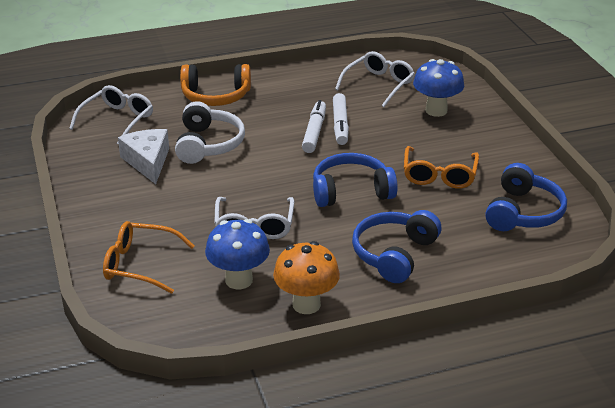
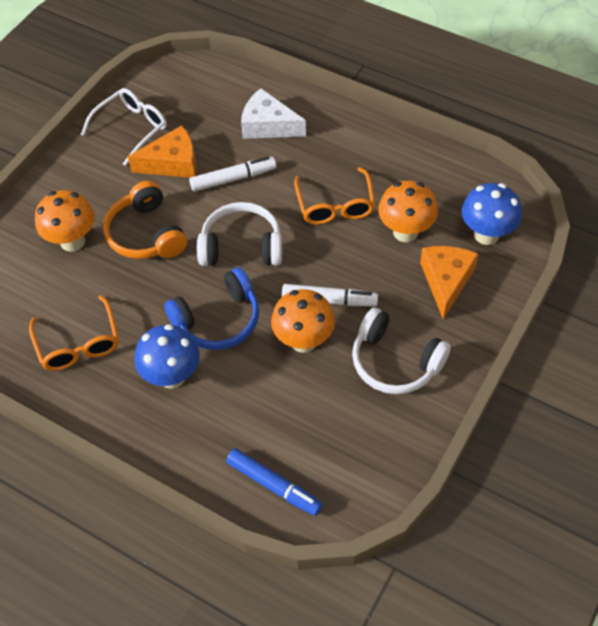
blue headphones: 3 -> 1
blue marker: 0 -> 1
orange cheese: 0 -> 2
orange mushroom: 1 -> 3
white glasses: 3 -> 1
white headphones: 1 -> 2

